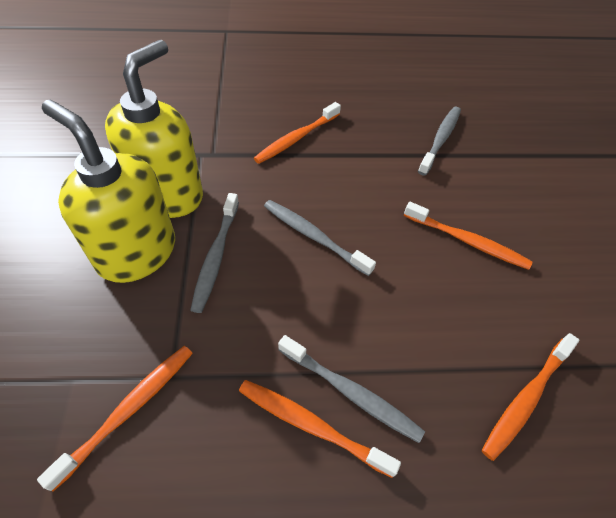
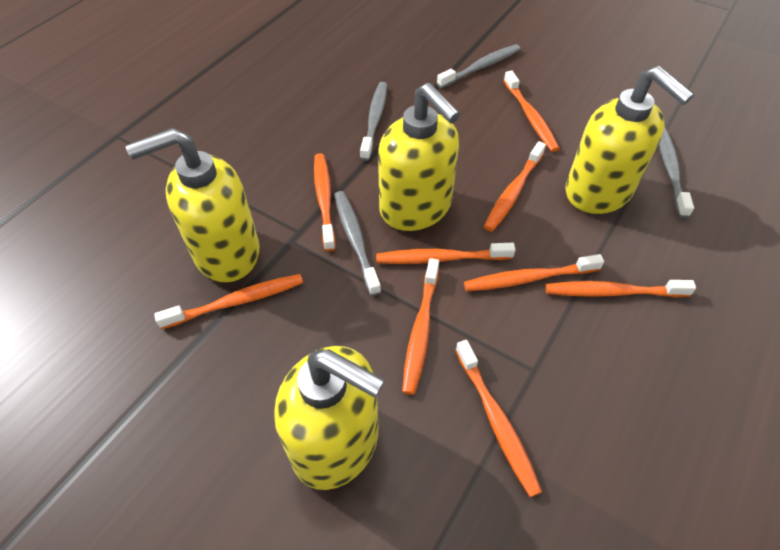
orange toothbrush: 5 -> 9
yellow soap dispenser: 2 -> 4

